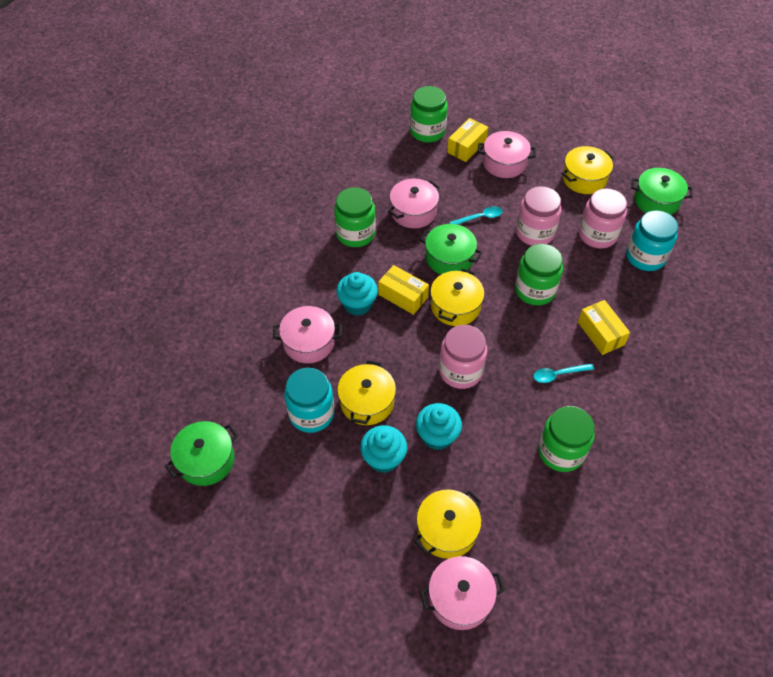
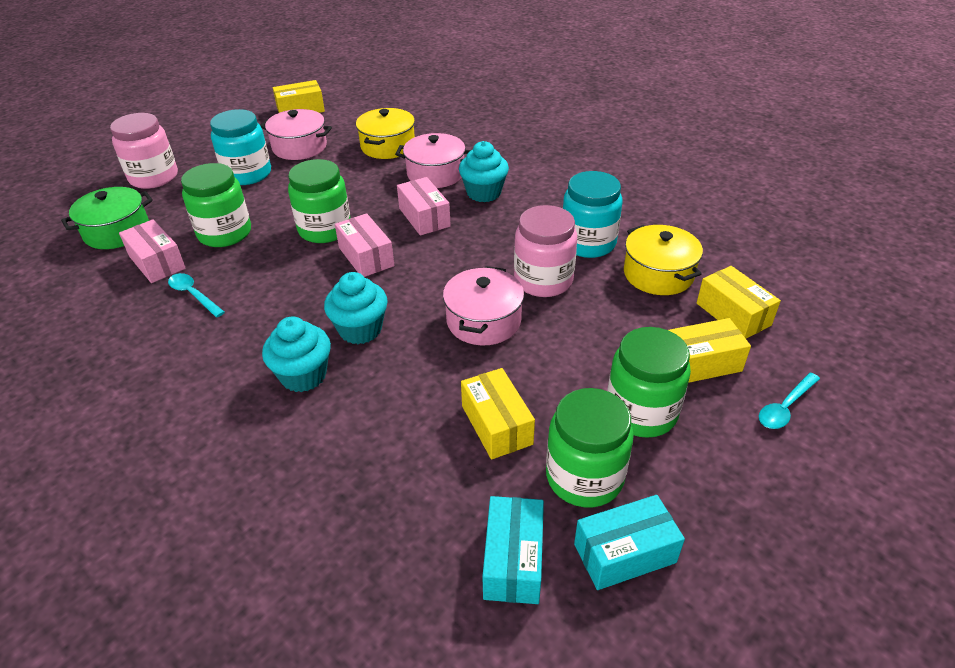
green pot: 3 -> 1
pink box: 0 -> 3
pink jar: 3 -> 2
pink pot: 4 -> 3
turquoise box: 0 -> 2
yellow box: 3 -> 4
yellow pot: 4 -> 2

